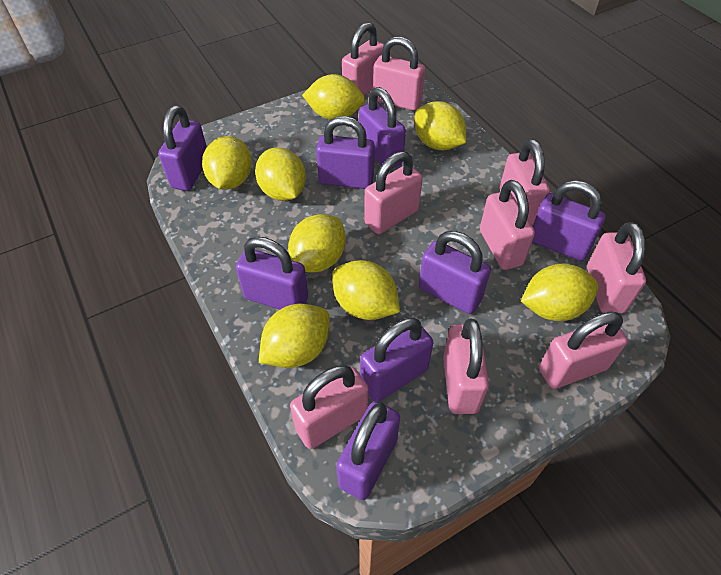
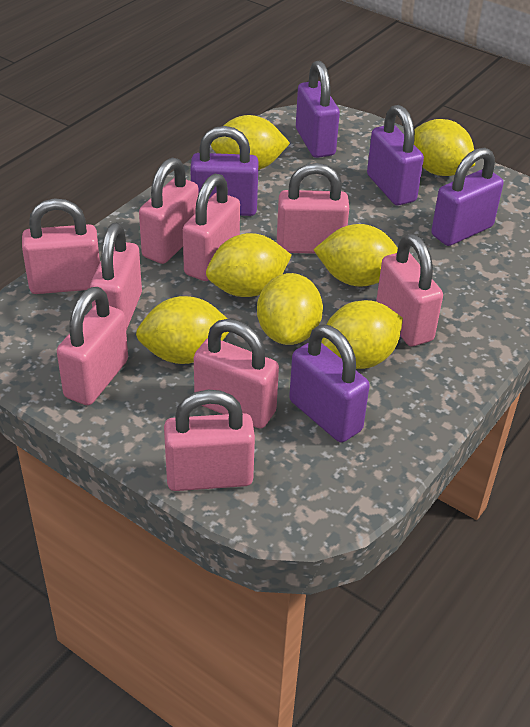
purple padlock: 8 -> 5
yellow lemon: 8 -> 7

